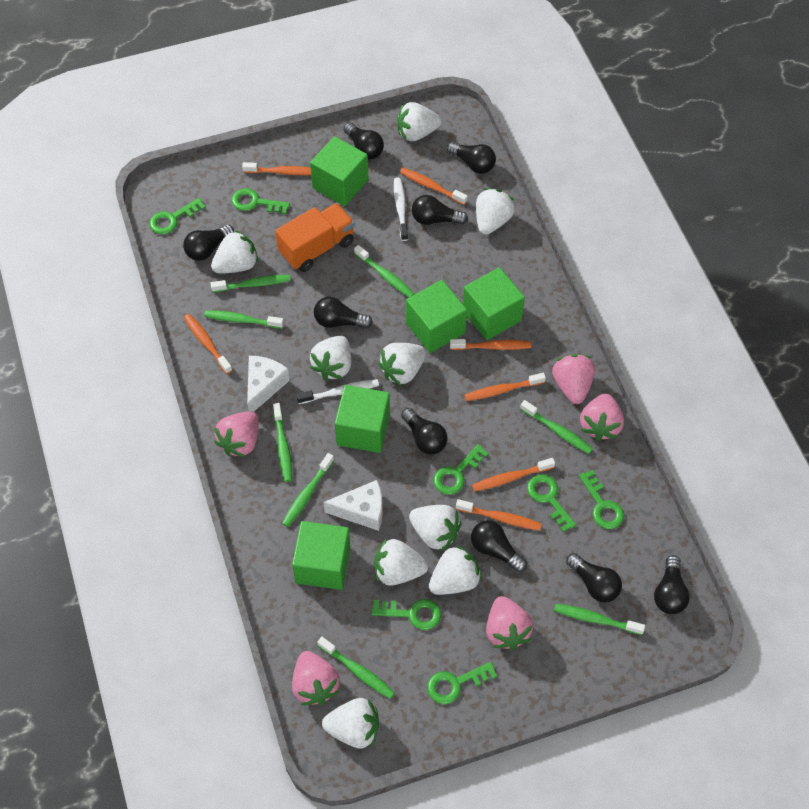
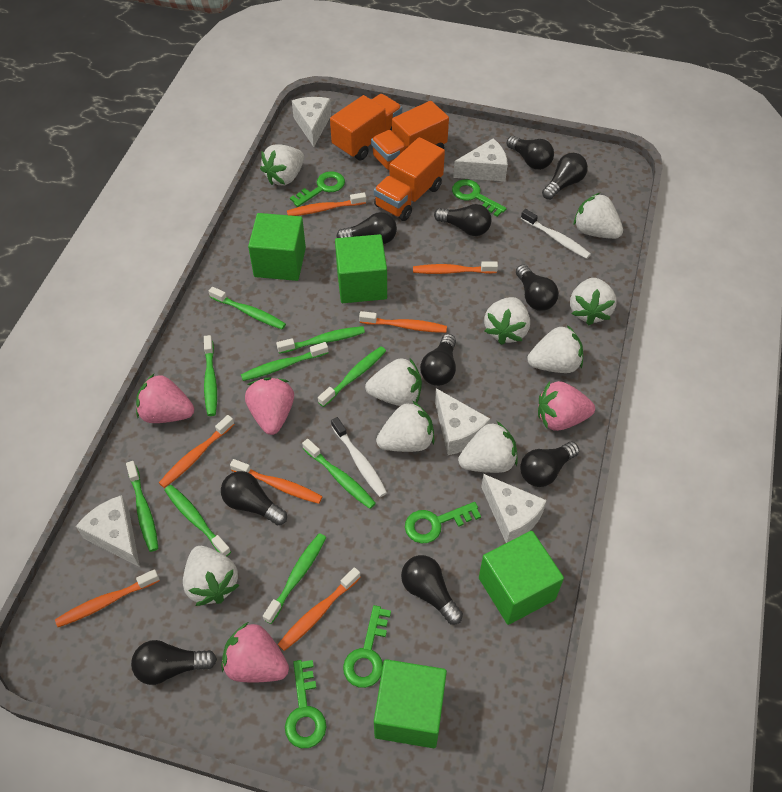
black light bulb: 9 -> 10
green cube: 5 -> 4
green key: 7 -> 5
green toothbrush: 8 -> 9
orange truck: 1 -> 3
pink strawberry: 5 -> 4
white cheese: 2 -> 5

